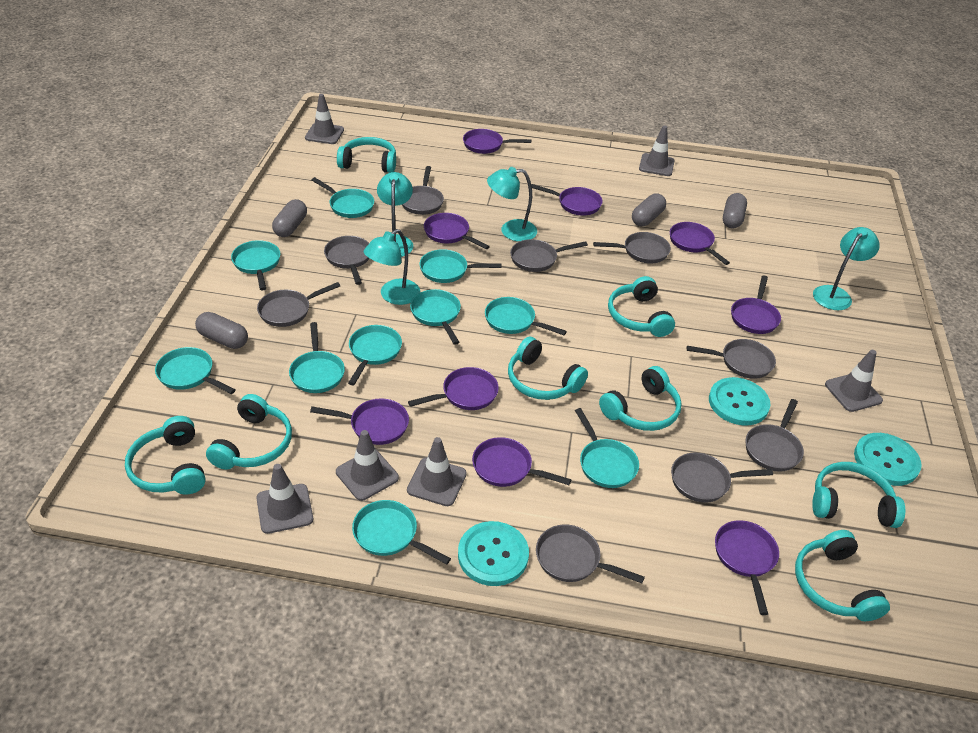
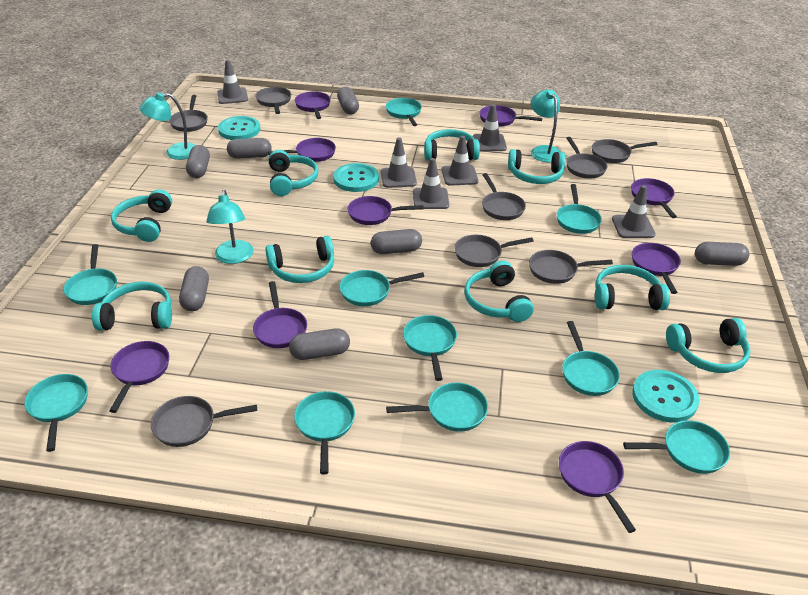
grey capsule: 4 -> 7
grey pan: 9 -> 8
turquoise headphones: 8 -> 9
turquoise lamp: 4 -> 3

